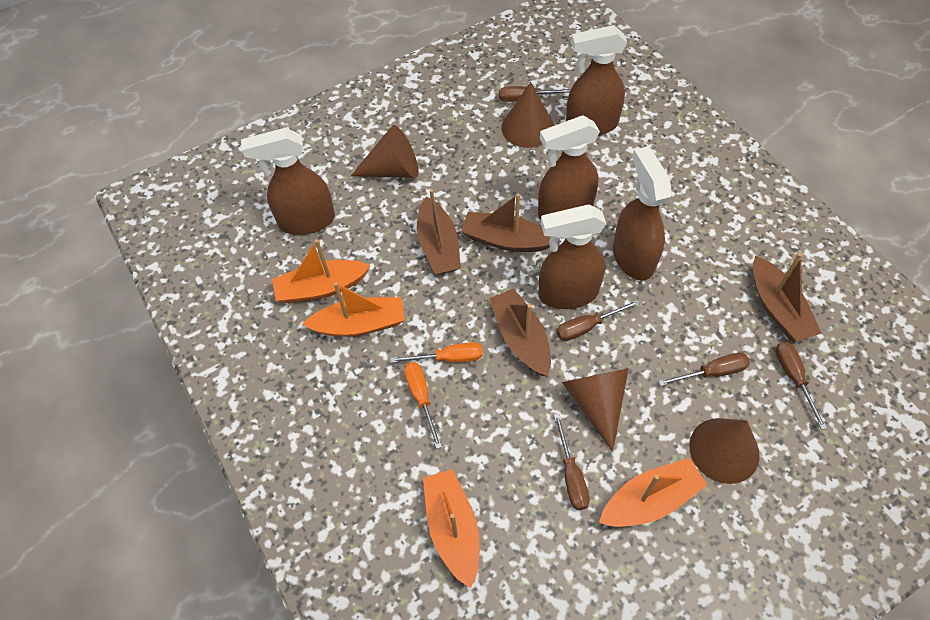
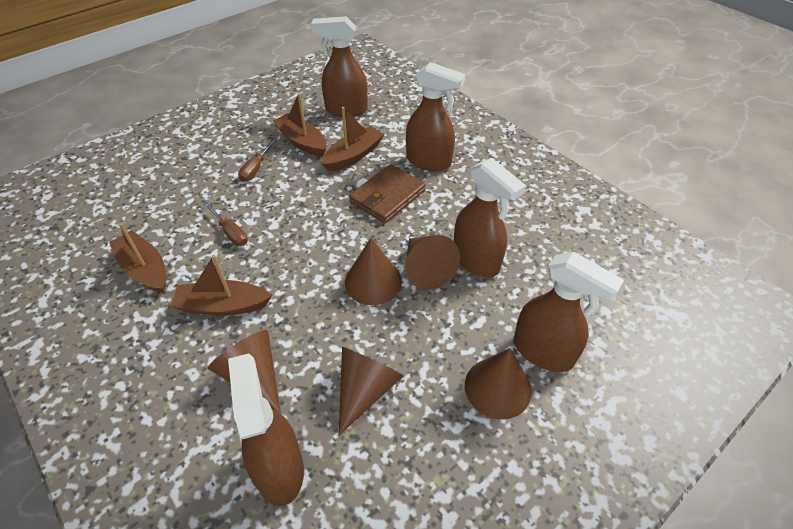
brown cone: 4 -> 5
brown screwdriver: 5 -> 2
brown wallet: 0 -> 1
orange boat: 4 -> 0
orange screwdriver: 2 -> 0

